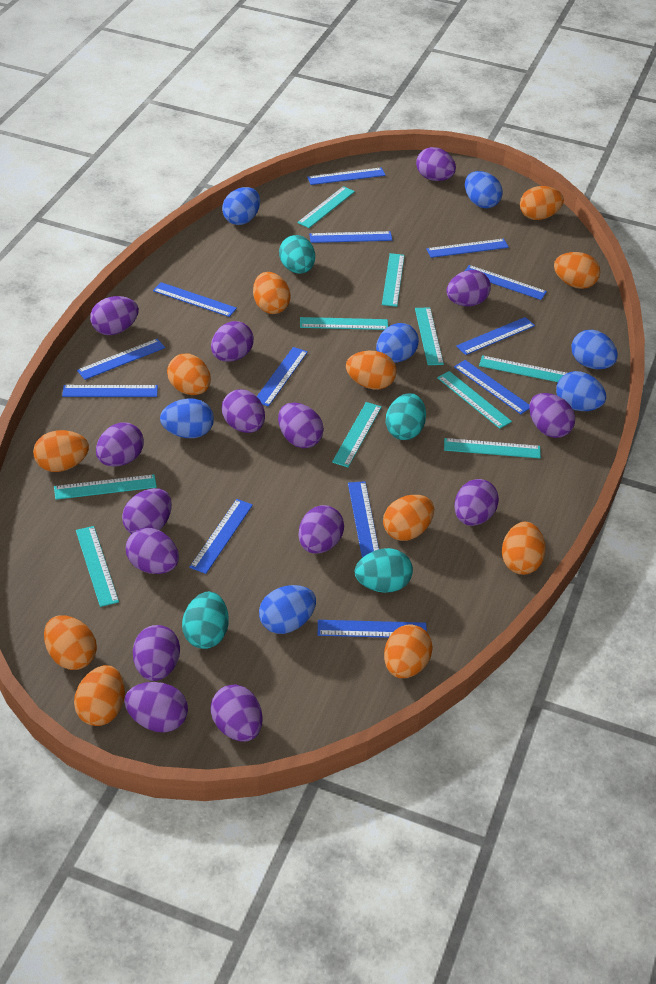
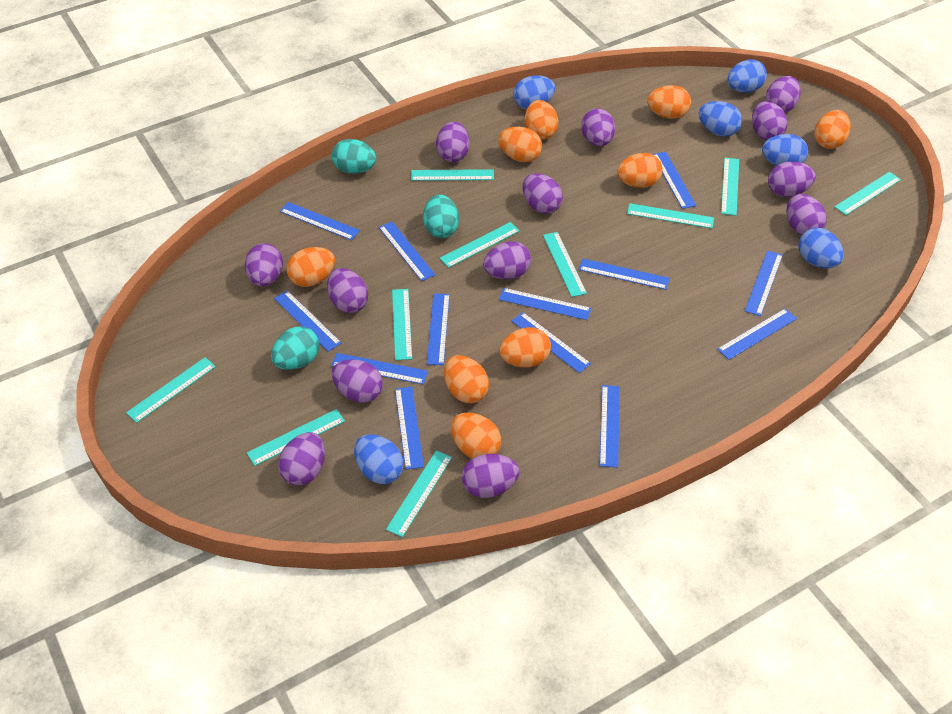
blue egg: 7 -> 6
orange egg: 11 -> 9
purple egg: 15 -> 13
turquoise egg: 4 -> 3

